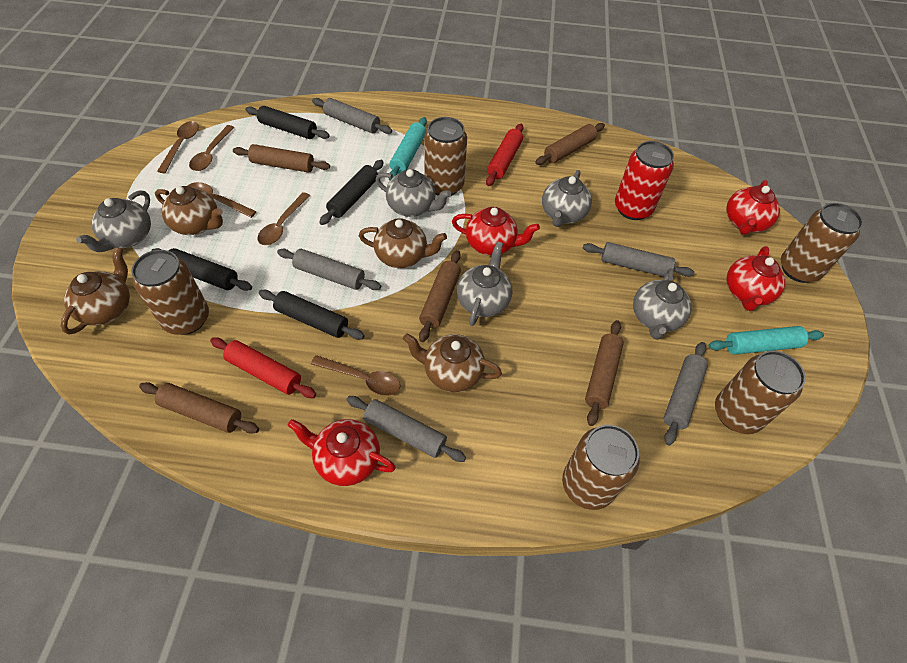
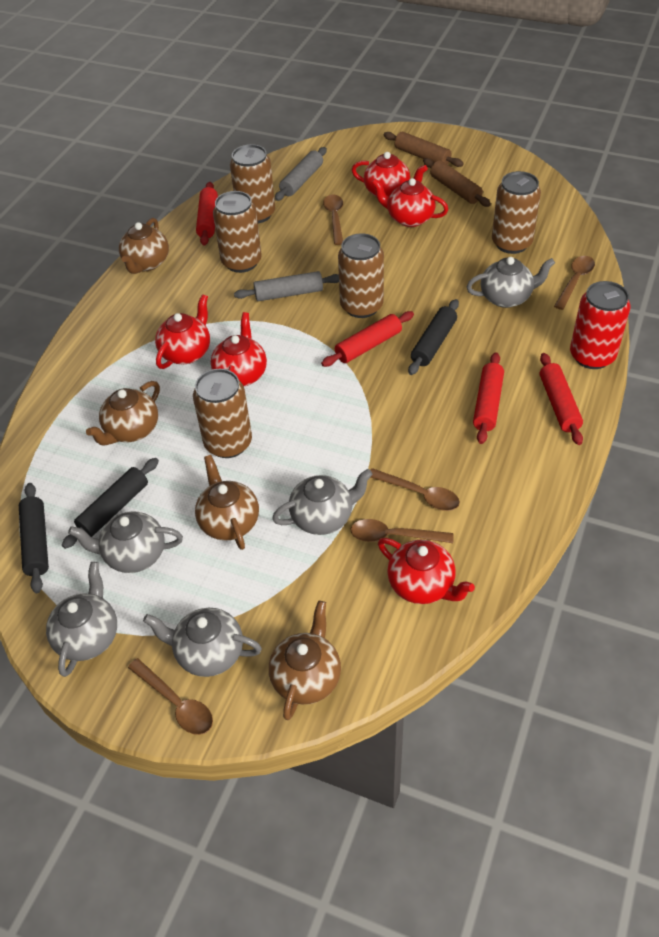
black rolling pin: 4 -> 3
brown rolling pin: 5 -> 2
grey rolling pin: 5 -> 2
red rolling pin: 2 -> 4
red teapot: 4 -> 5
turquoise rolling pin: 2 -> 0

